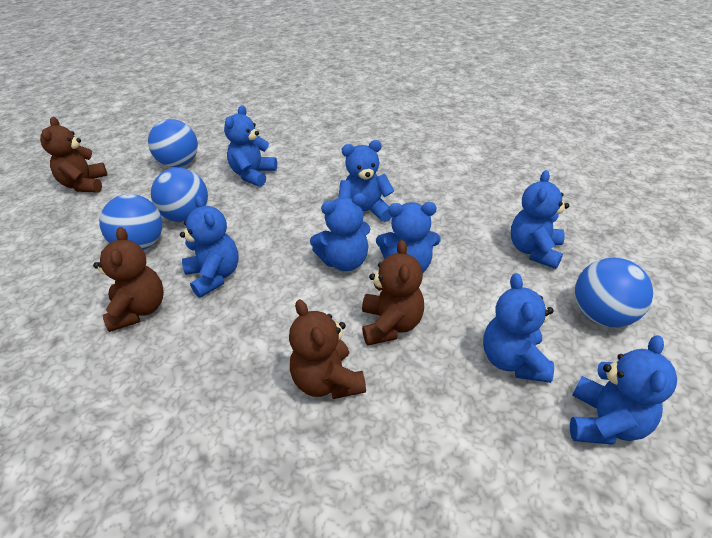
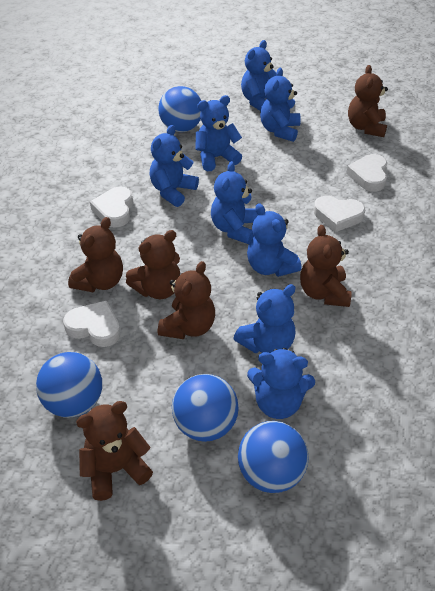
brown teddy bear: 4 -> 6
white heart: 0 -> 4

